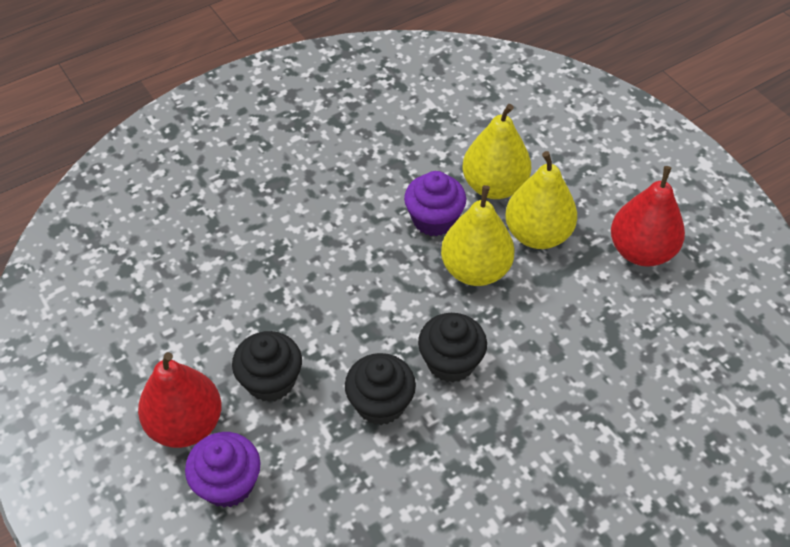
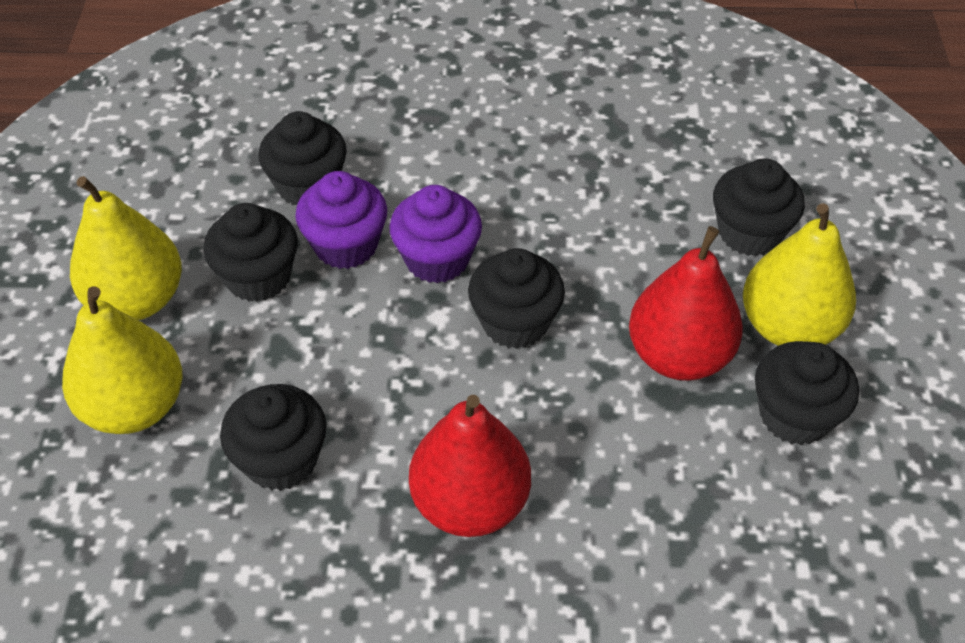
black cupcake: 3 -> 6

